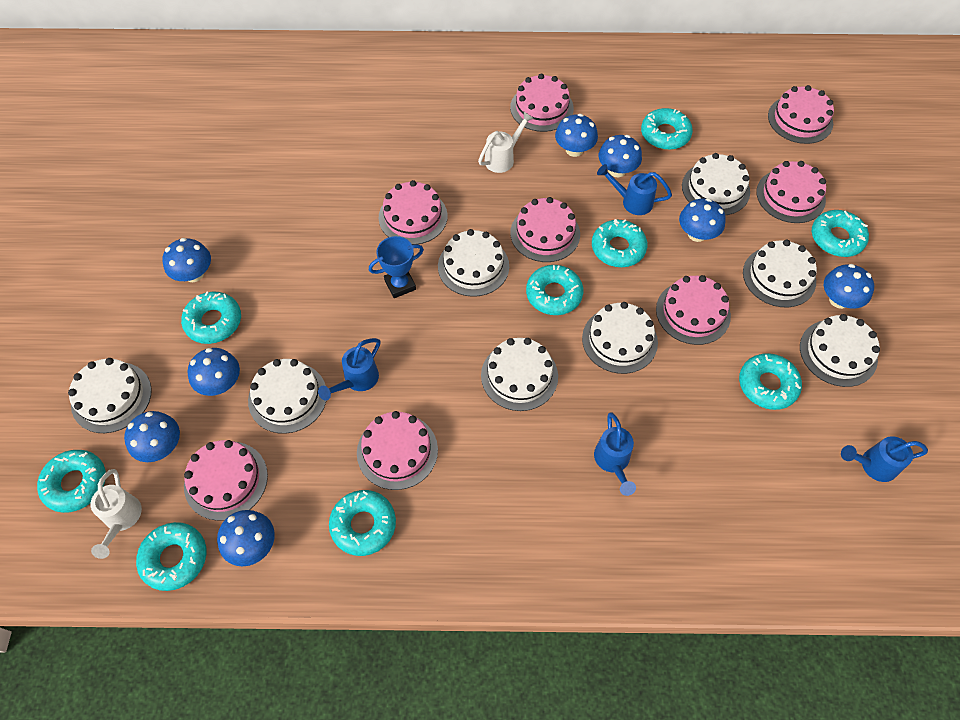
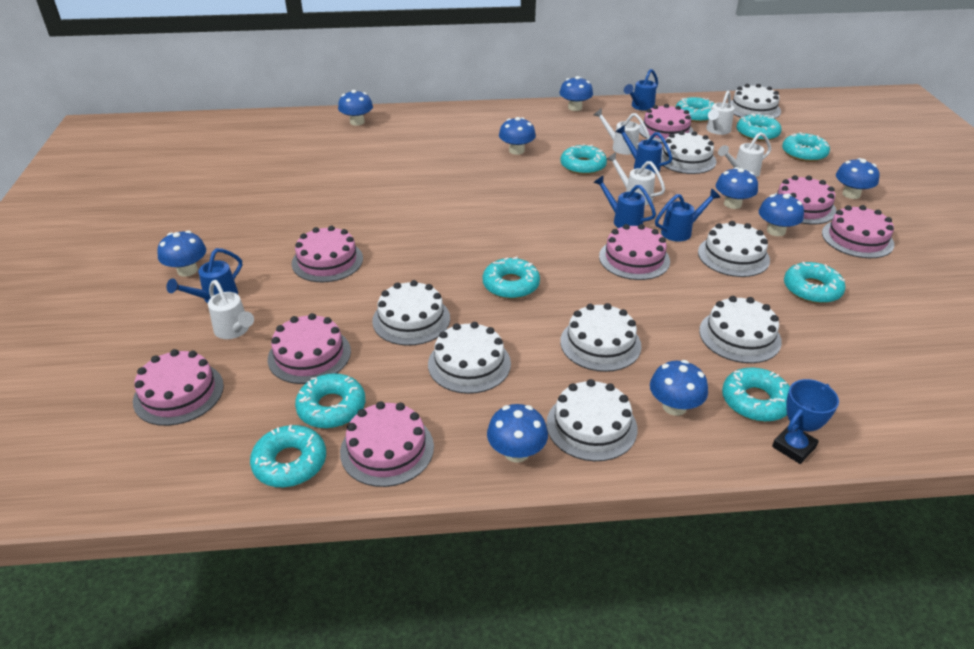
blue mushroom: 8 -> 9
blue watering can: 4 -> 5
white watering can: 2 -> 5

